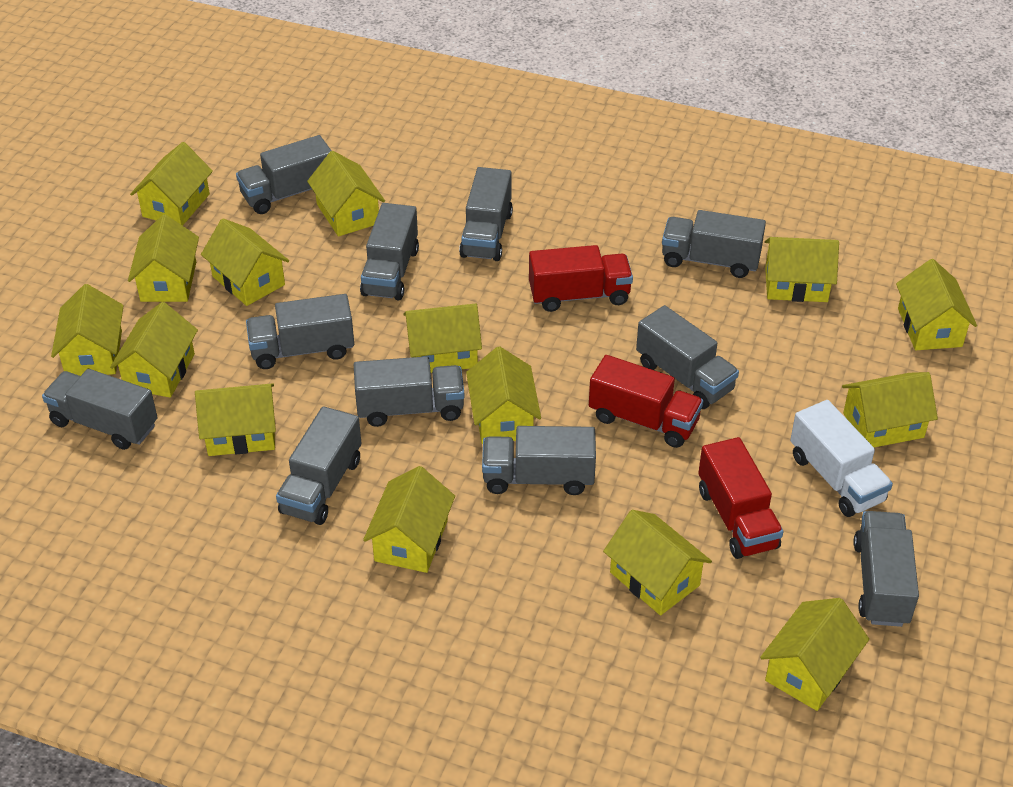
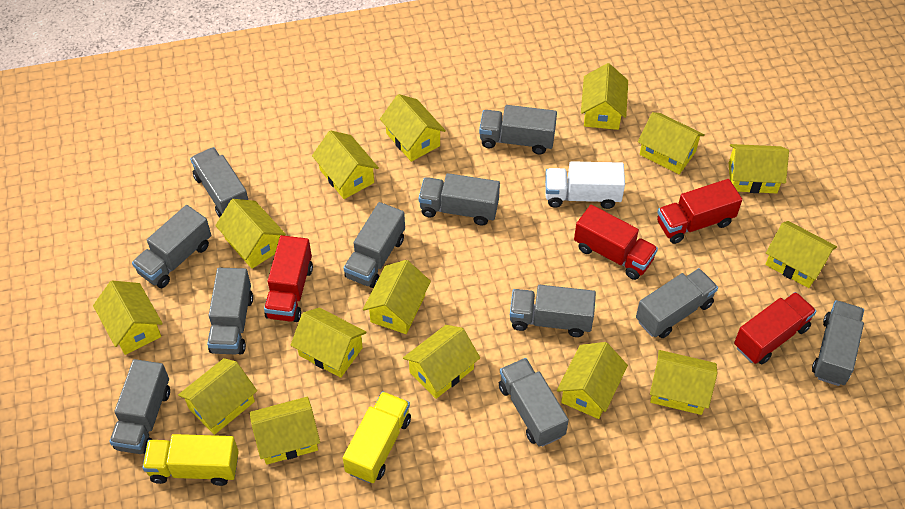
red truck: 3 -> 4
yellow truck: 0 -> 2

